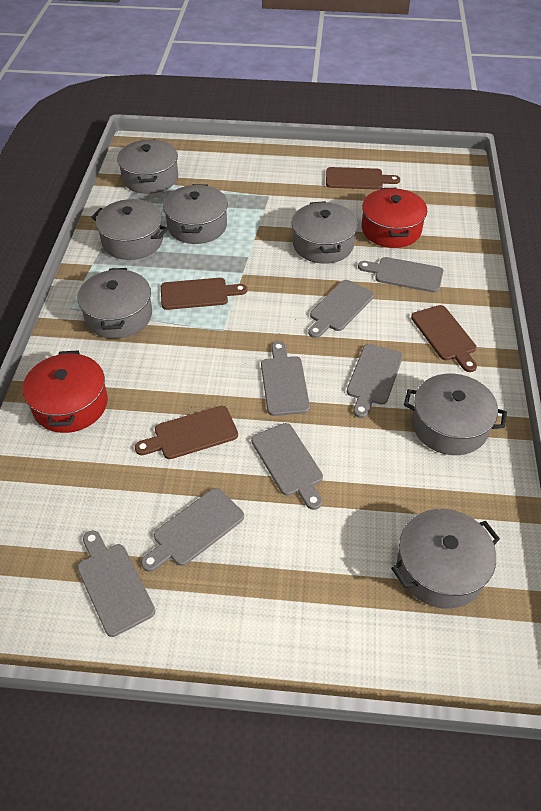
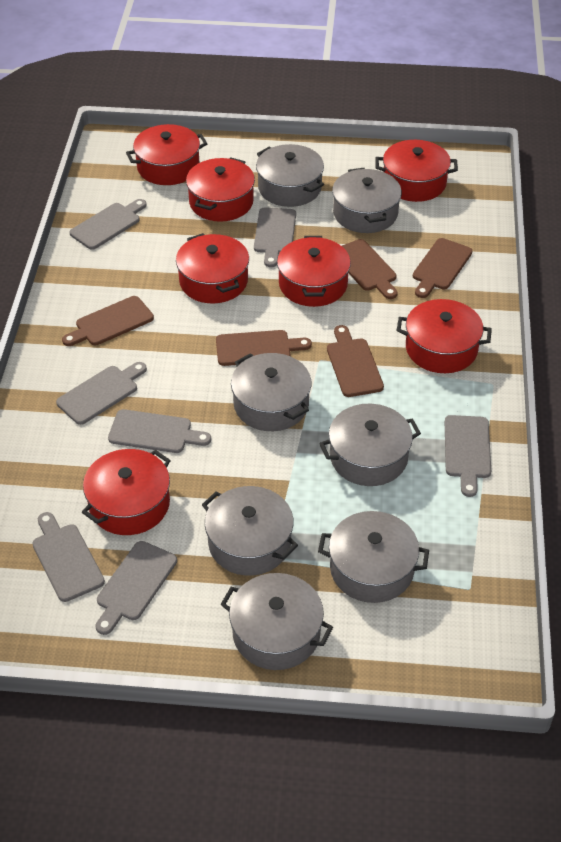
brown cutting board: 4 -> 5
red pot: 2 -> 7

